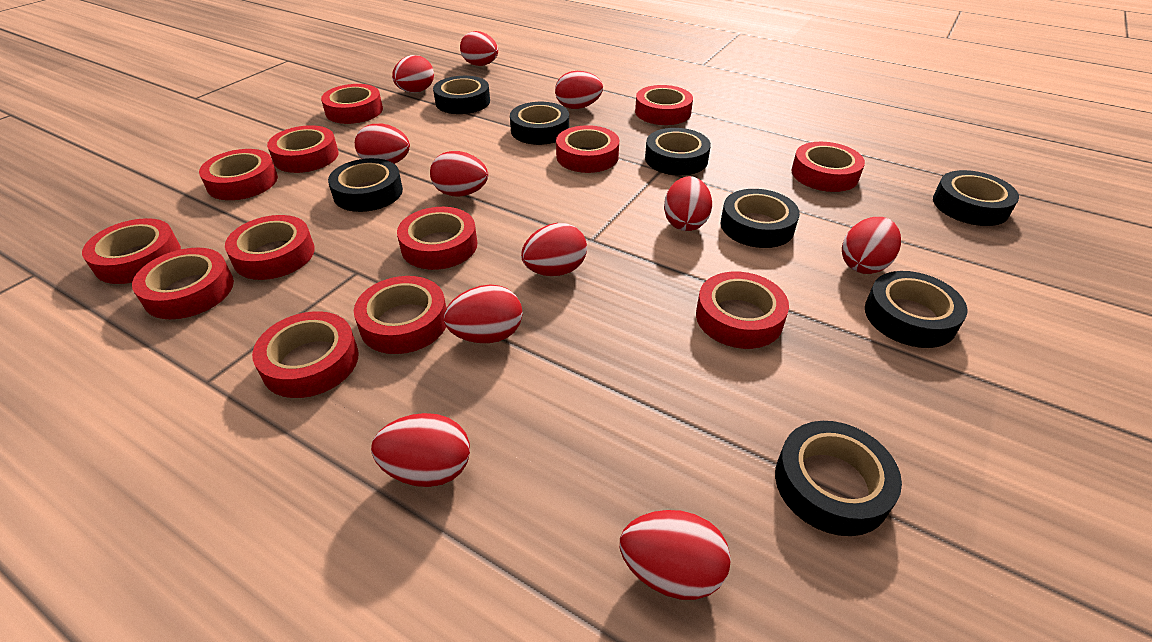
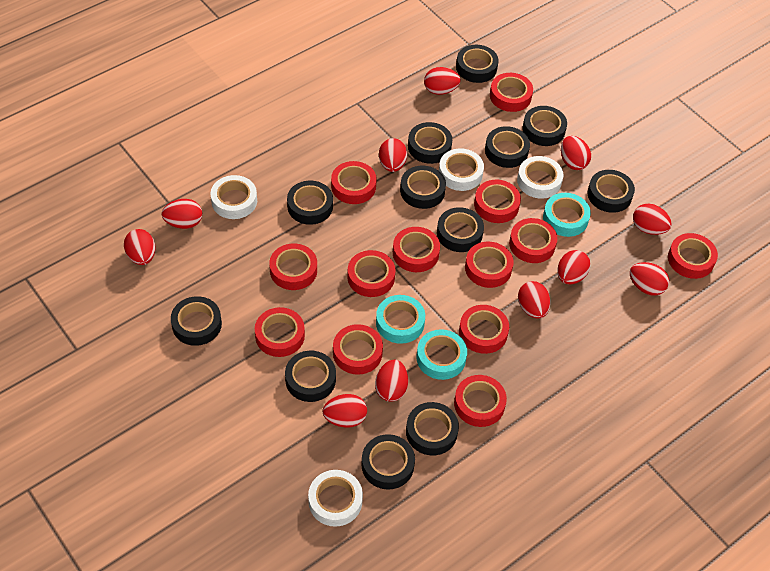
black tape: 8 -> 12
turquoise tape: 0 -> 3
white tape: 0 -> 4

